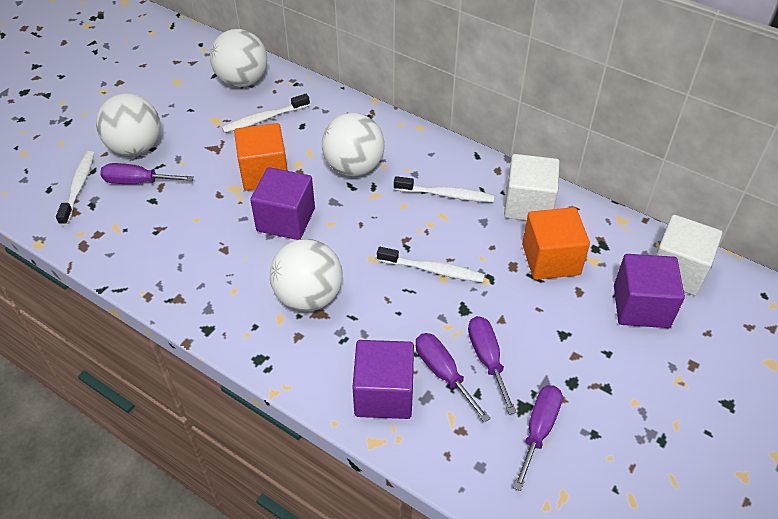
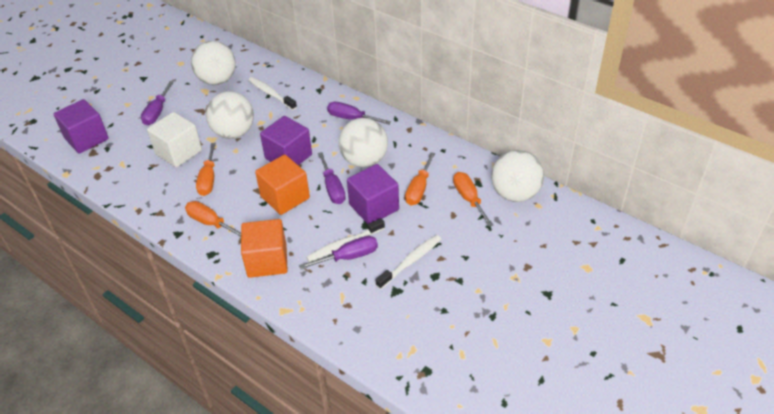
orange screwdriver: 0 -> 4
white cube: 2 -> 1
white toothbrush: 4 -> 3

